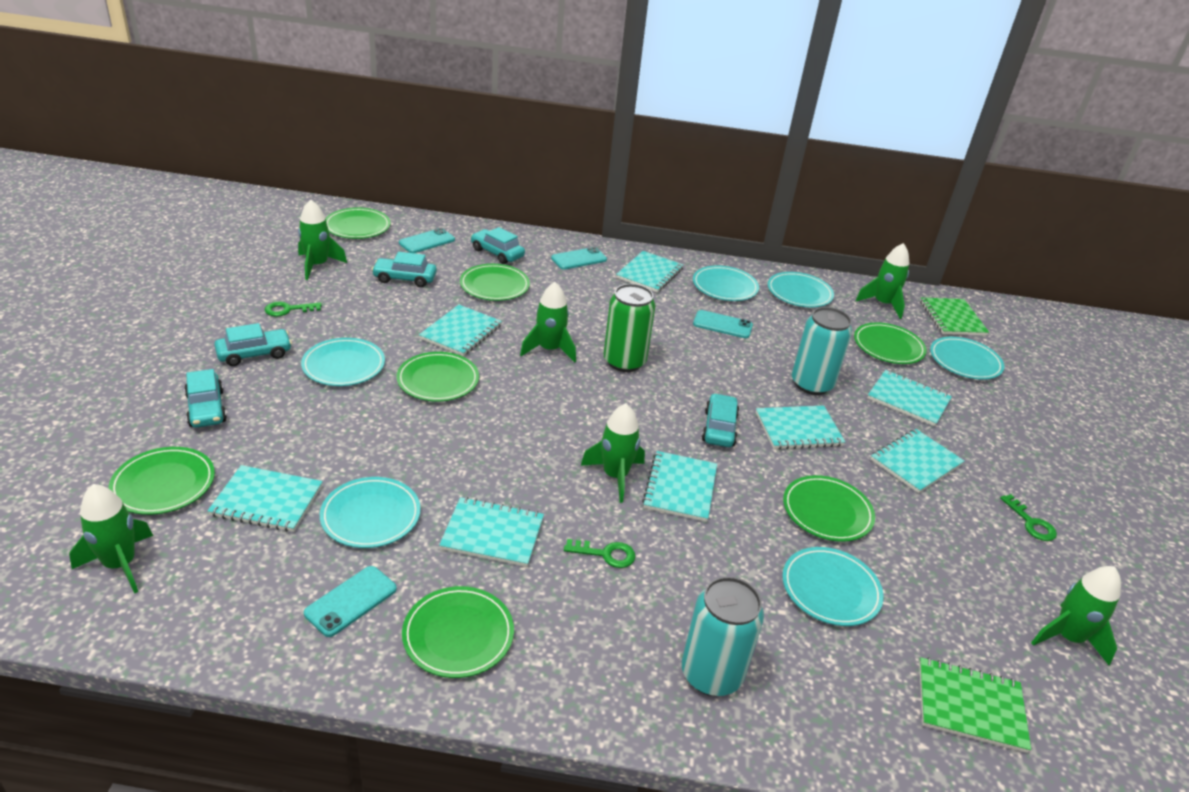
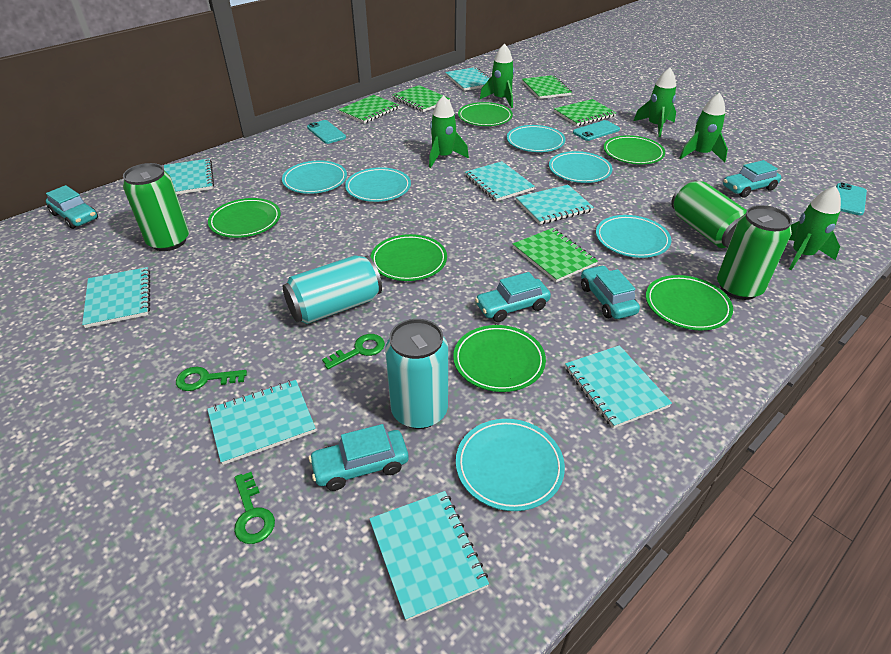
green can: 1 -> 3
green notebook: 2 -> 5
green plate: 7 -> 6
green rocket: 6 -> 5
turquoise phone: 4 -> 3

